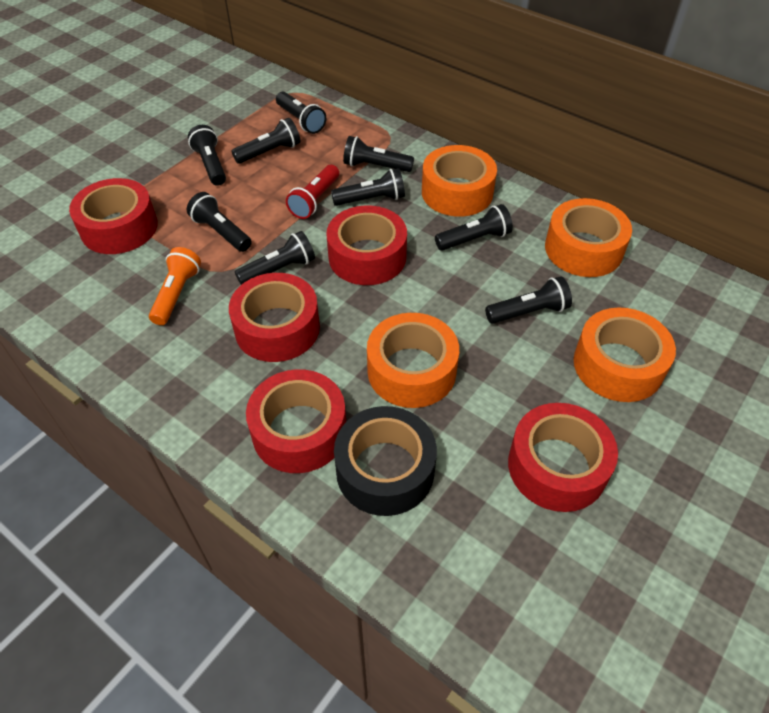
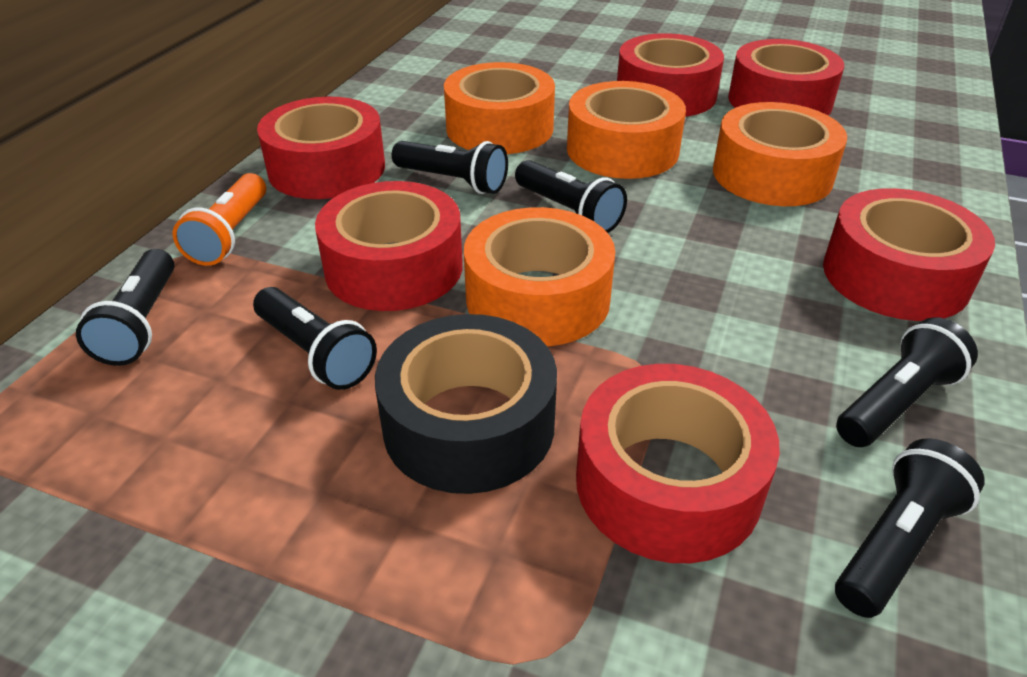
black flashlight: 9 -> 6
red flashlight: 1 -> 0
red tape: 5 -> 6

